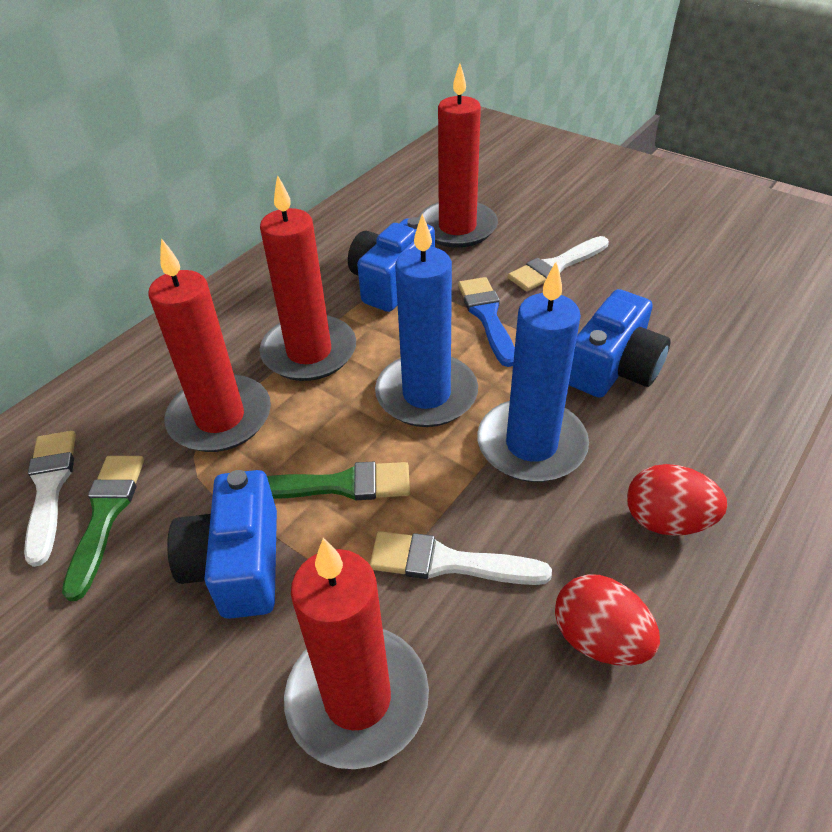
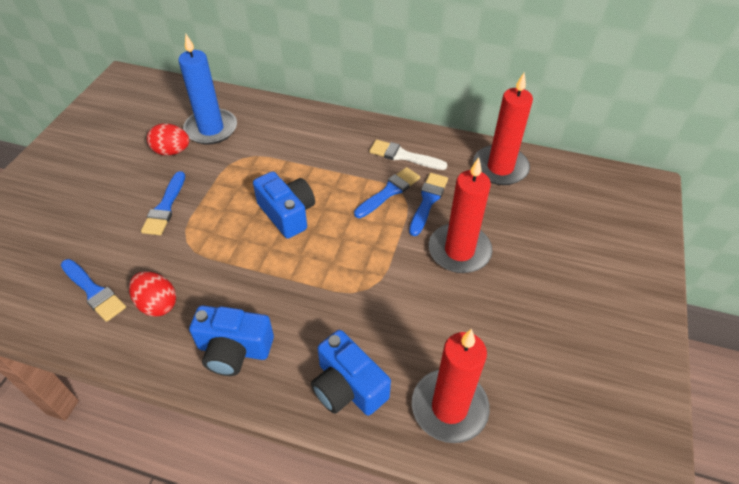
blue brush: 1 -> 4
blue candle: 2 -> 1
green brush: 2 -> 0
red candle: 4 -> 3
white brush: 3 -> 1

